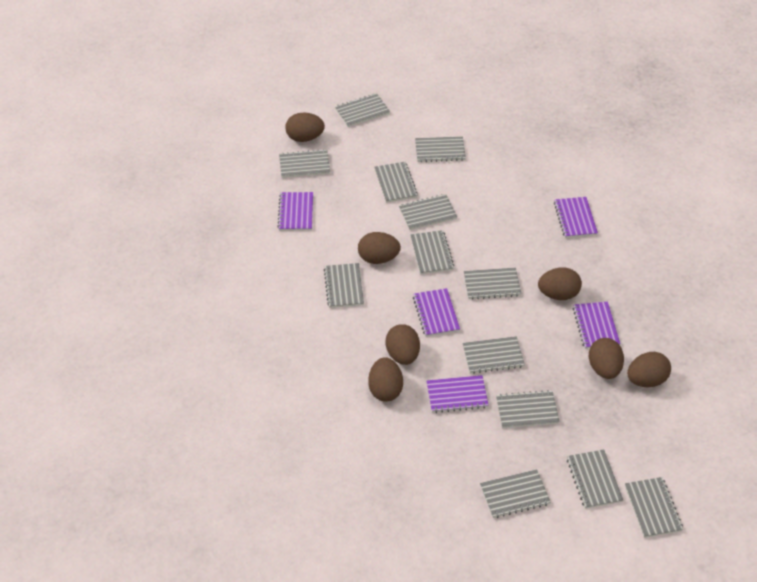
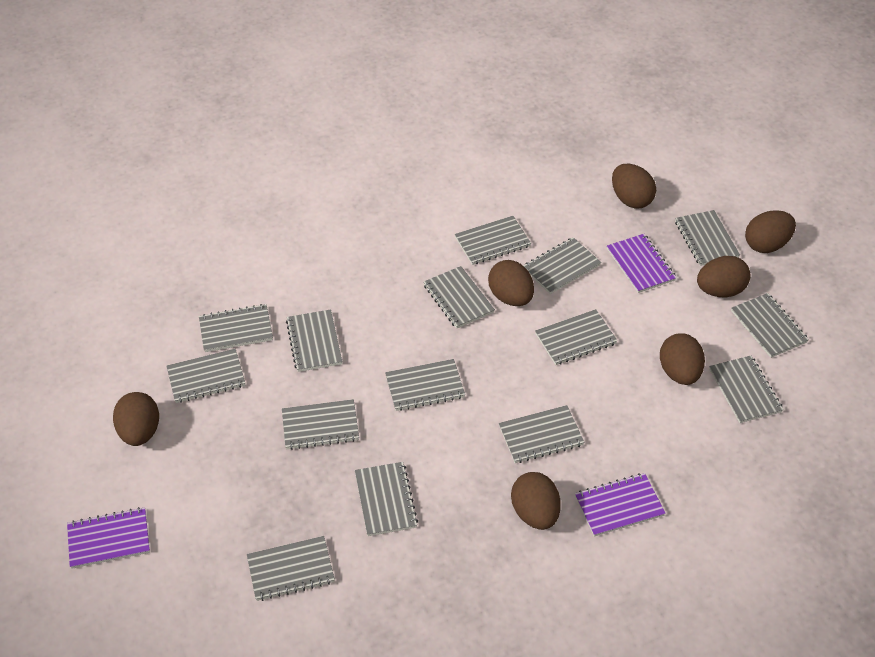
grey notebook: 13 -> 15
purple notebook: 5 -> 3

